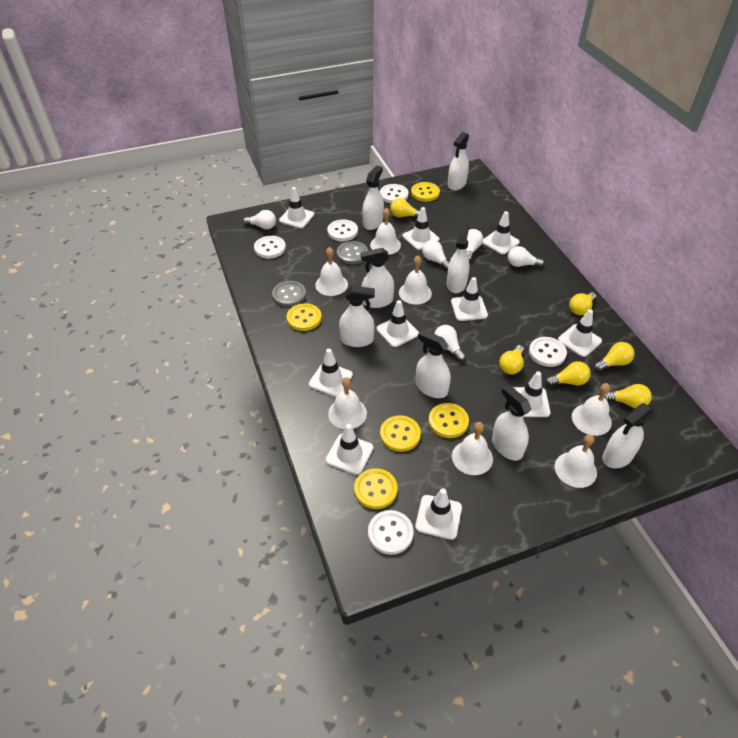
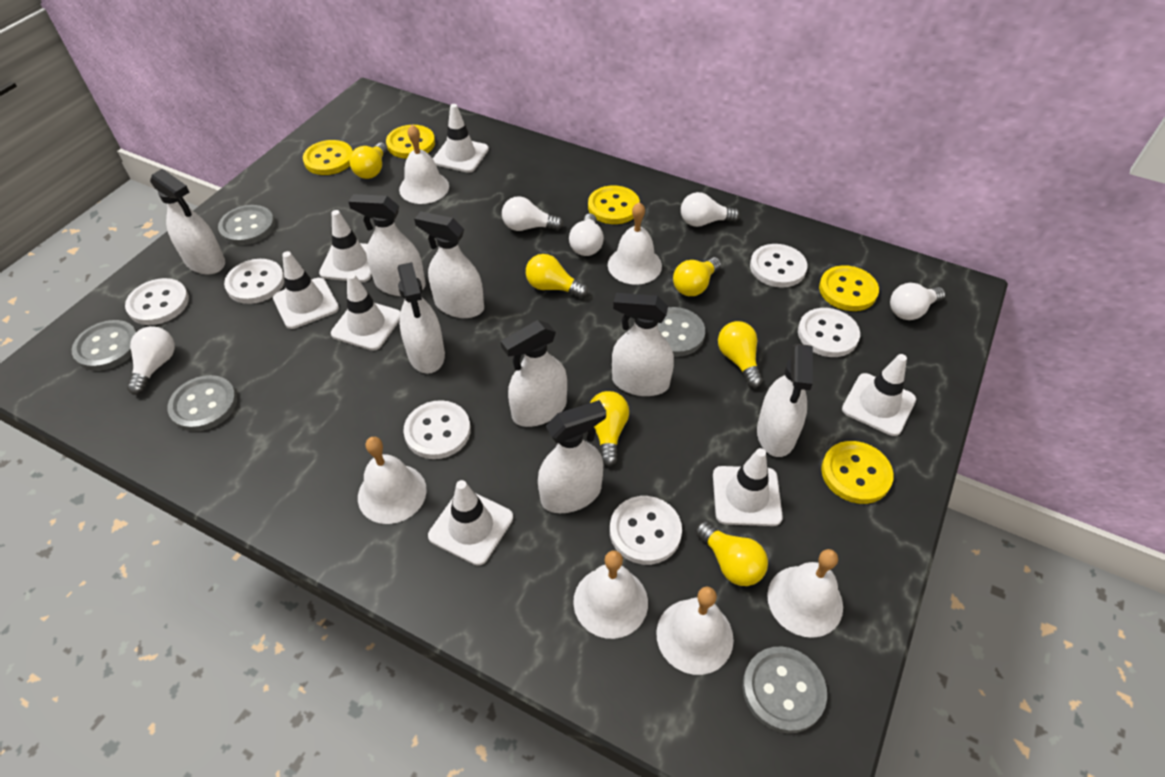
grey button: 2 -> 5
white bell: 7 -> 6
white button: 5 -> 6
white traffic cone: 10 -> 7

